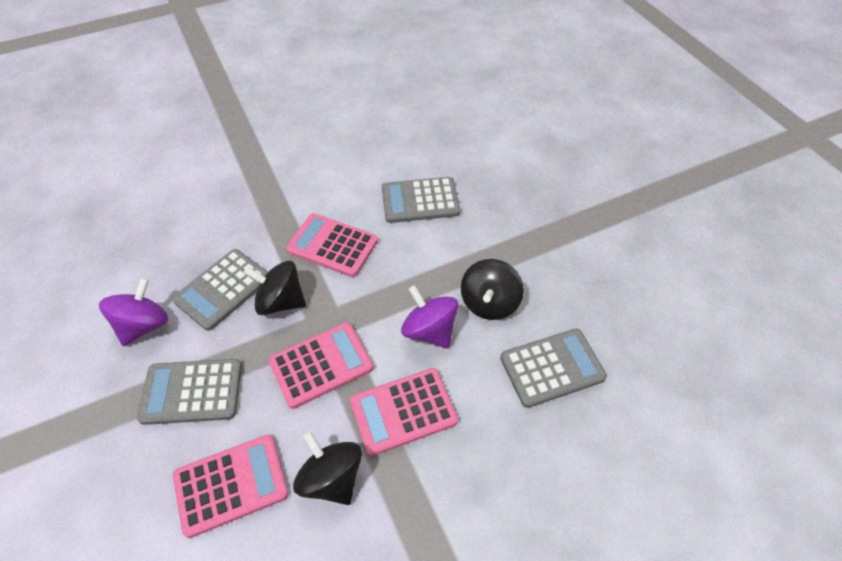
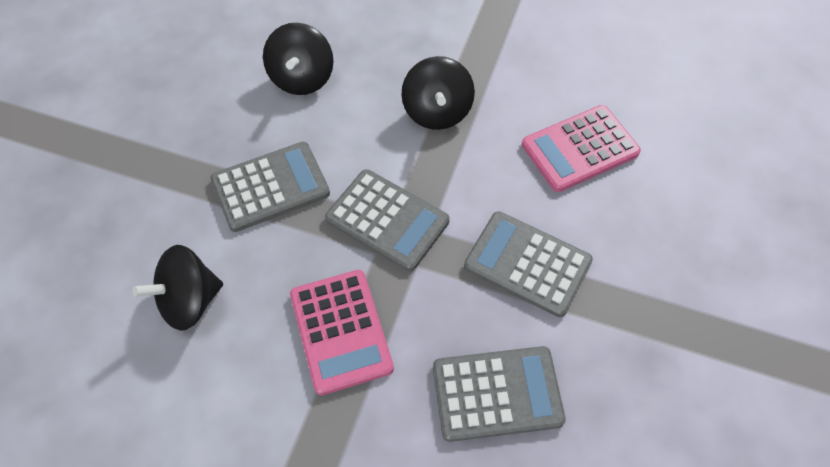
pink calculator: 4 -> 2
purple spinning top: 2 -> 0

